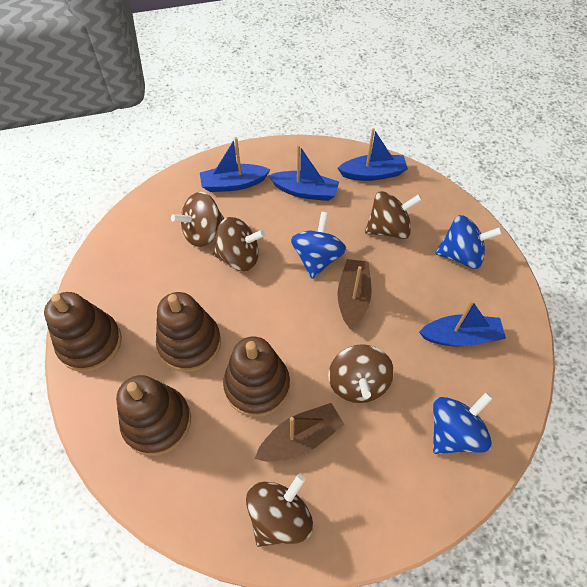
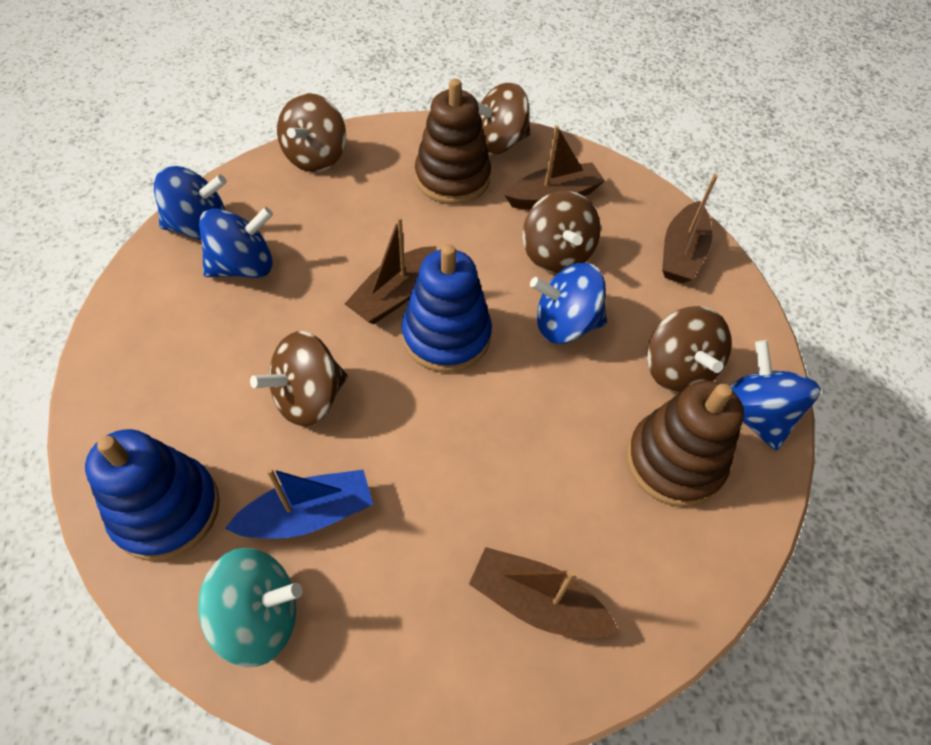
blue boat: 4 -> 1
blue spinning top: 3 -> 4
blue stacking toy: 0 -> 2
brown boat: 2 -> 4
brown stacking toy: 4 -> 2
turquoise spinning top: 0 -> 1

